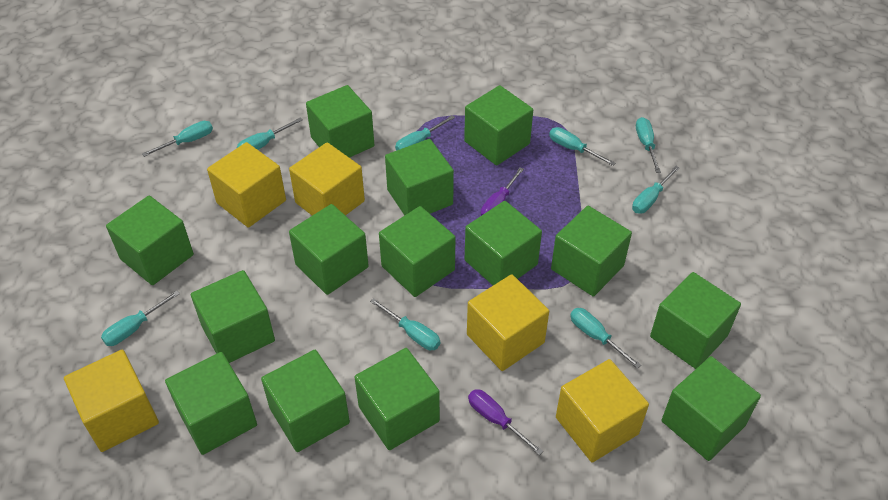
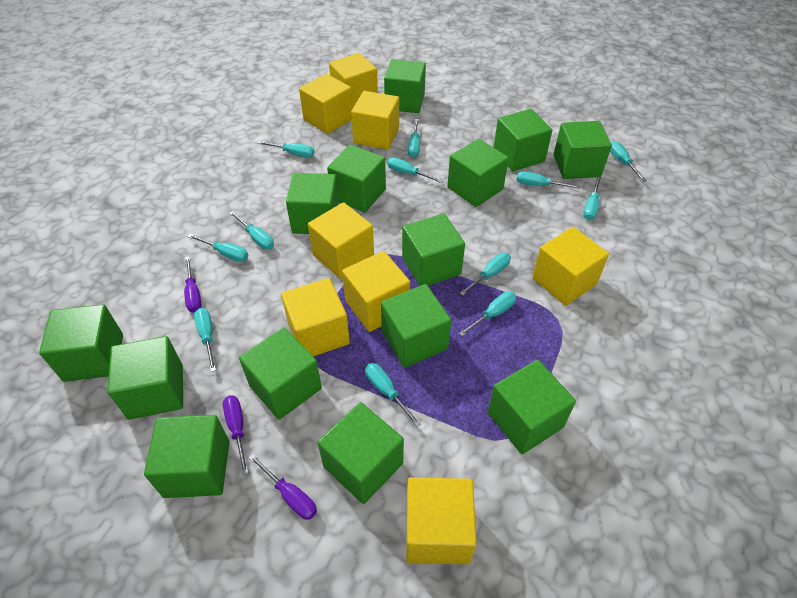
purple screwdriver: 2 -> 3
turquoise screwdriver: 9 -> 12
yellow cube: 5 -> 8

